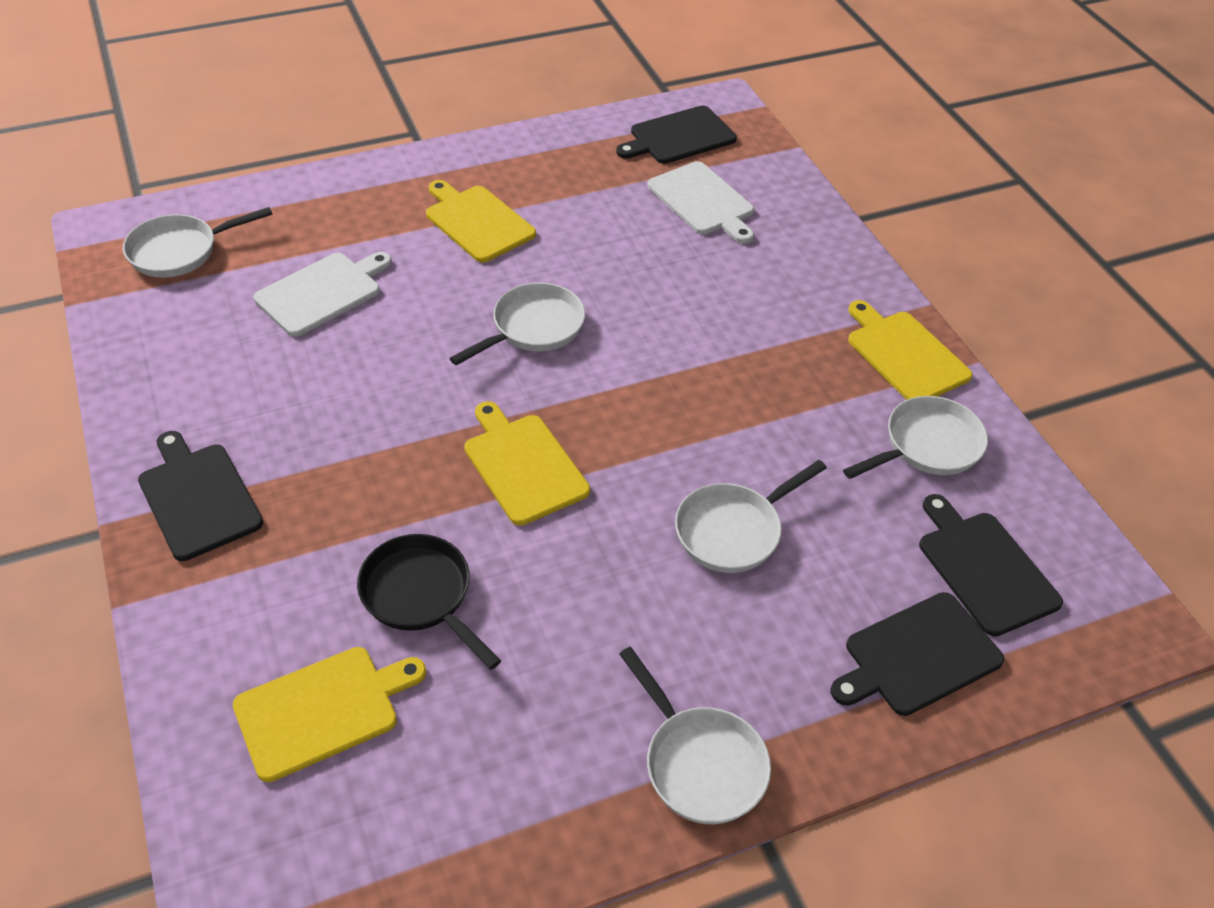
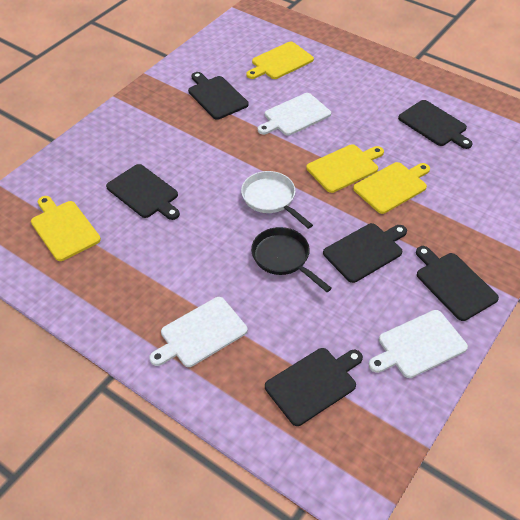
black cutting board: 4 -> 6
white cutting board: 2 -> 3
white pan: 5 -> 1

